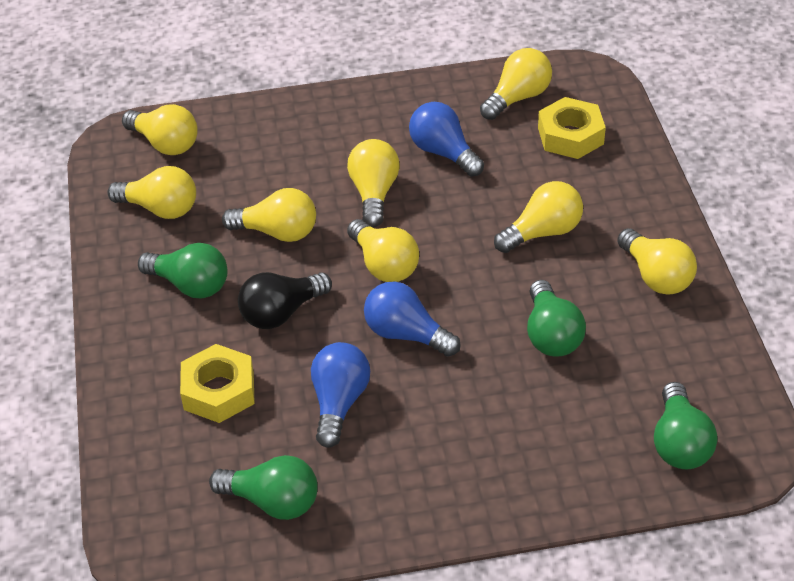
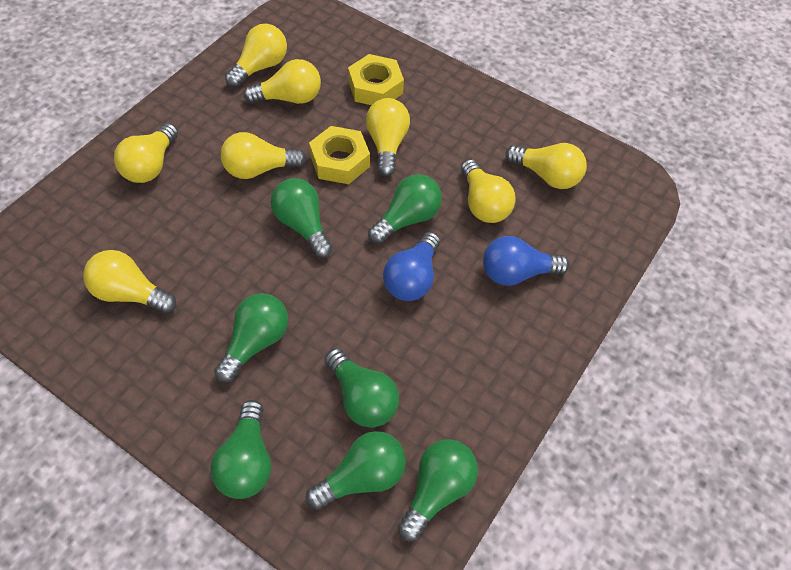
black light bulb: 1 -> 0
blue light bulb: 3 -> 2
green light bulb: 4 -> 7

